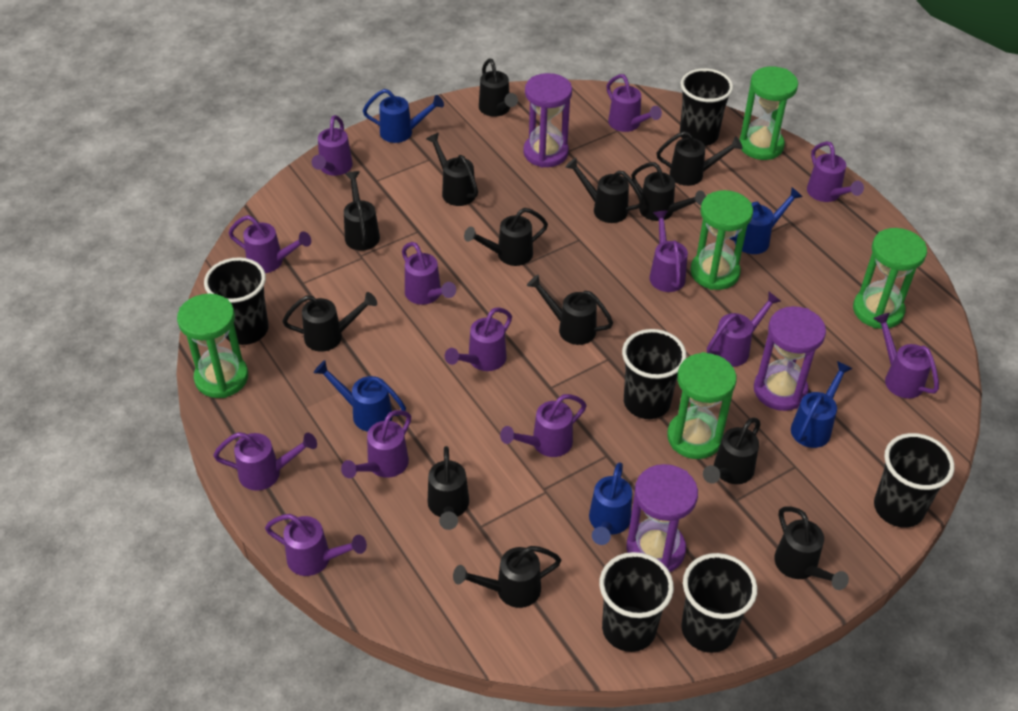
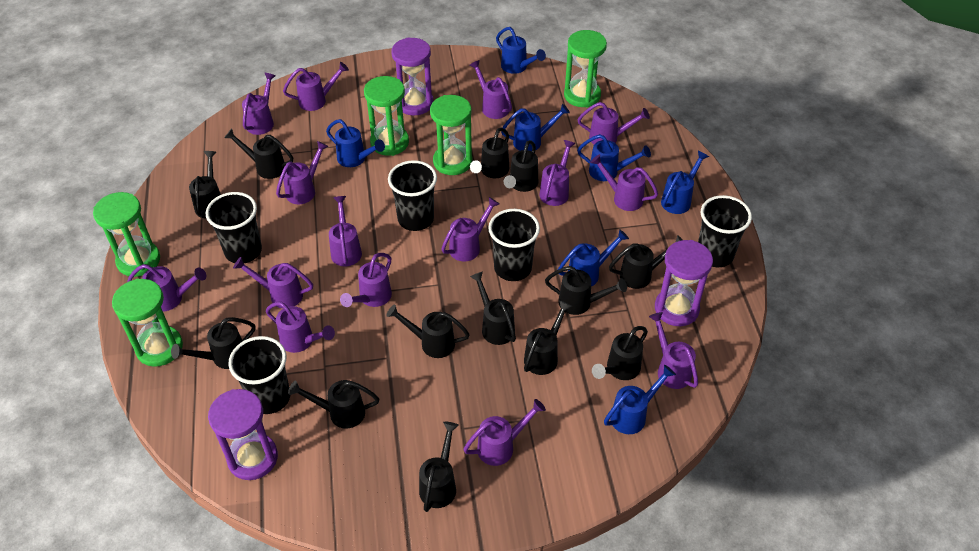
black cup: 6 -> 5
blue watering can: 5 -> 7
purple watering can: 13 -> 15

